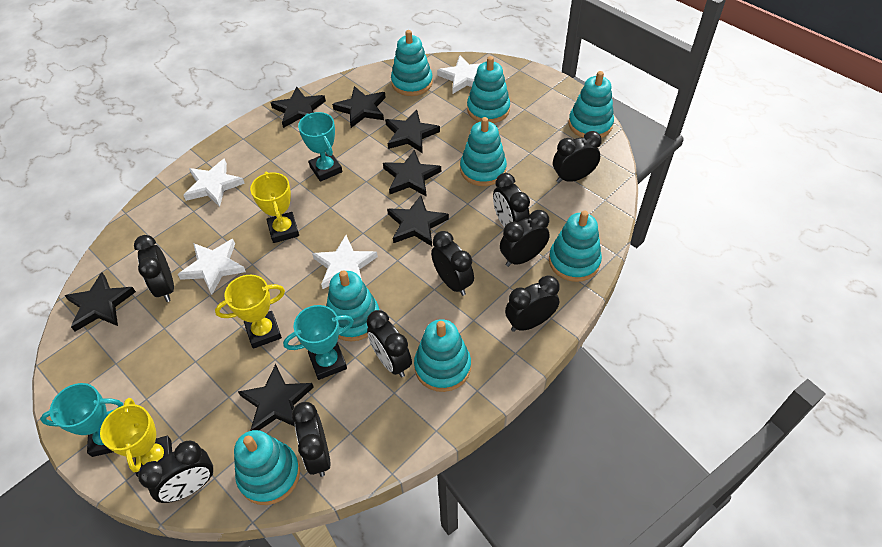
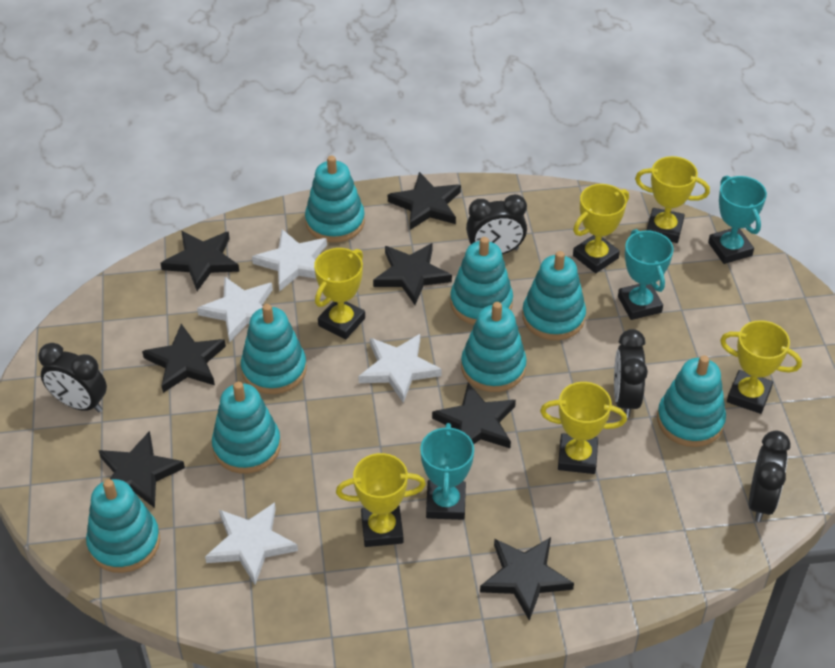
black clock: 9 -> 4
yellow trophy: 3 -> 6

